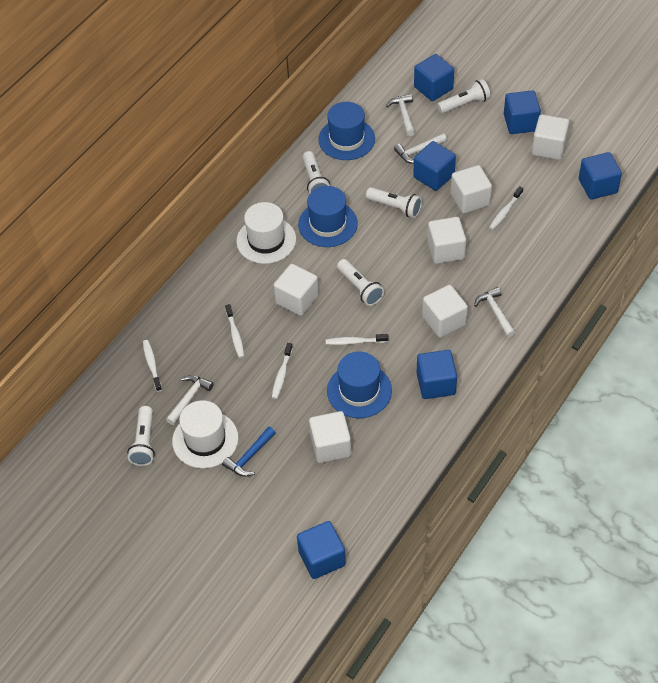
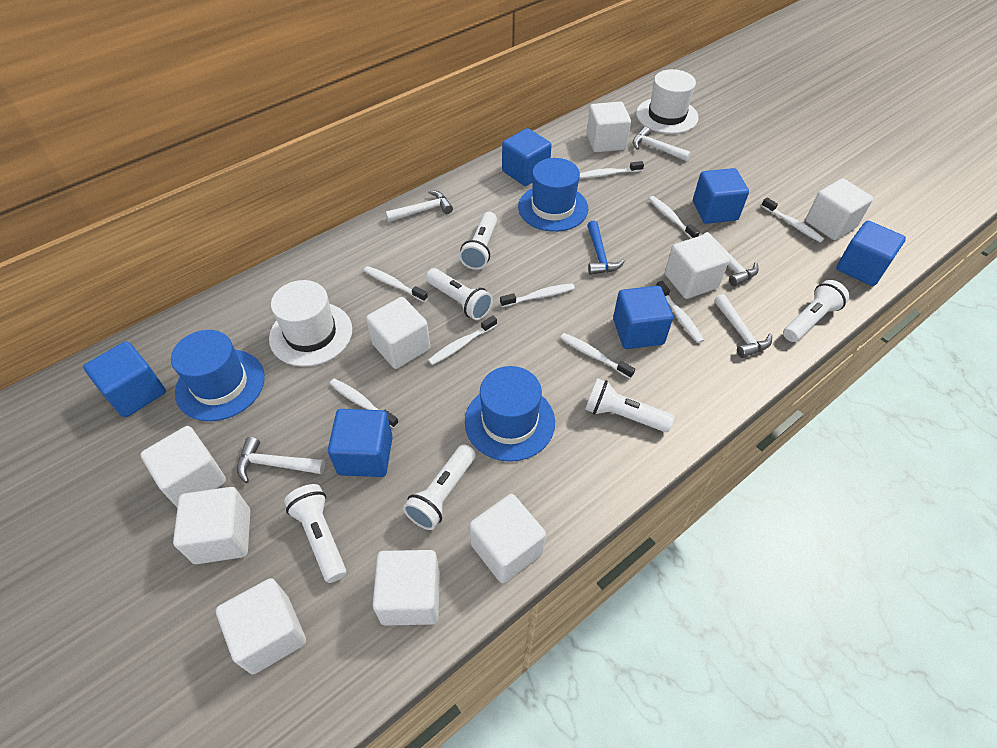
white cube: 6 -> 9
white flashlight: 5 -> 6
white hammer: 4 -> 5
white toothbrush: 5 -> 9

